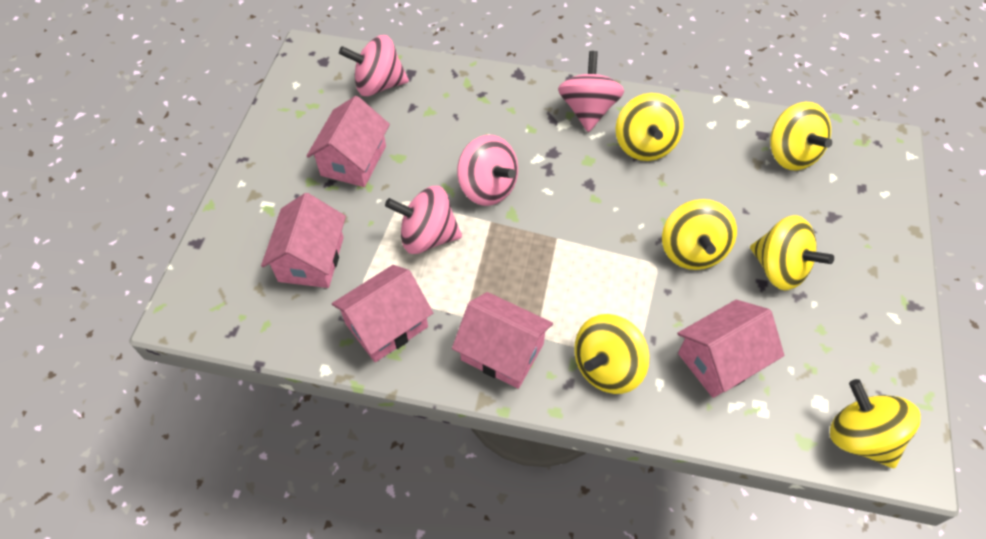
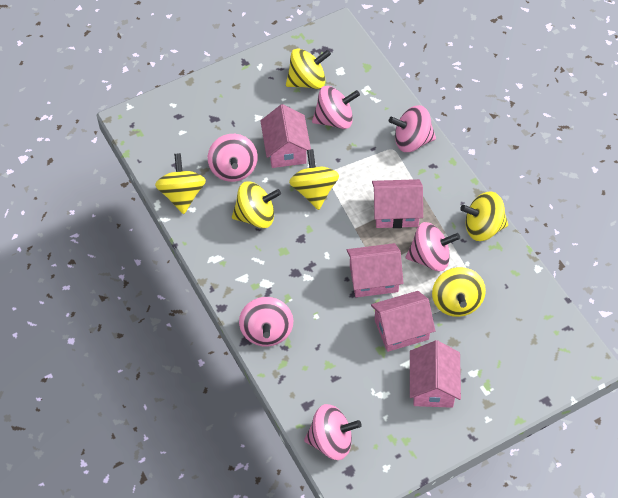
pink spinning top: 4 -> 6

